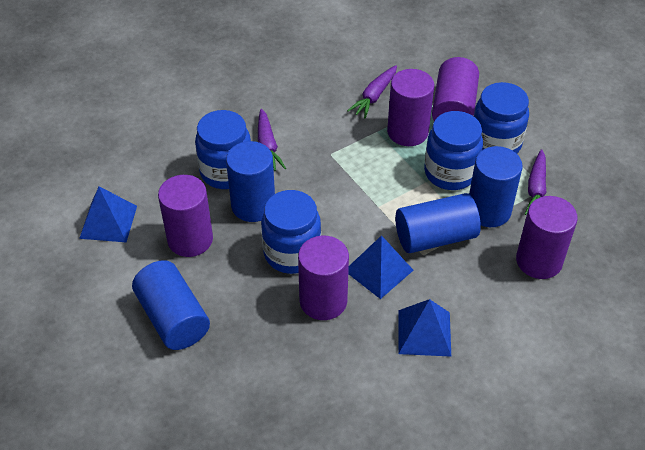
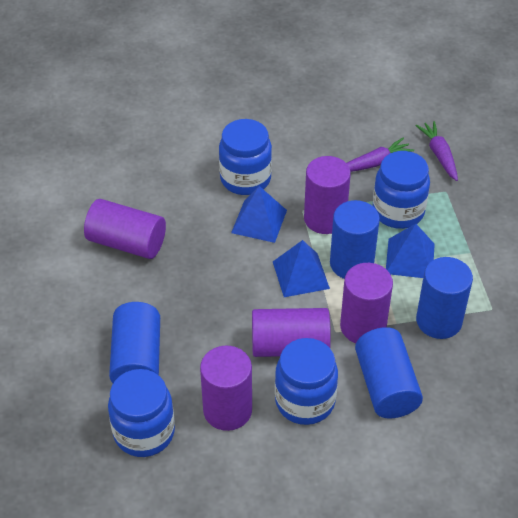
purple carrot: 3 -> 2

